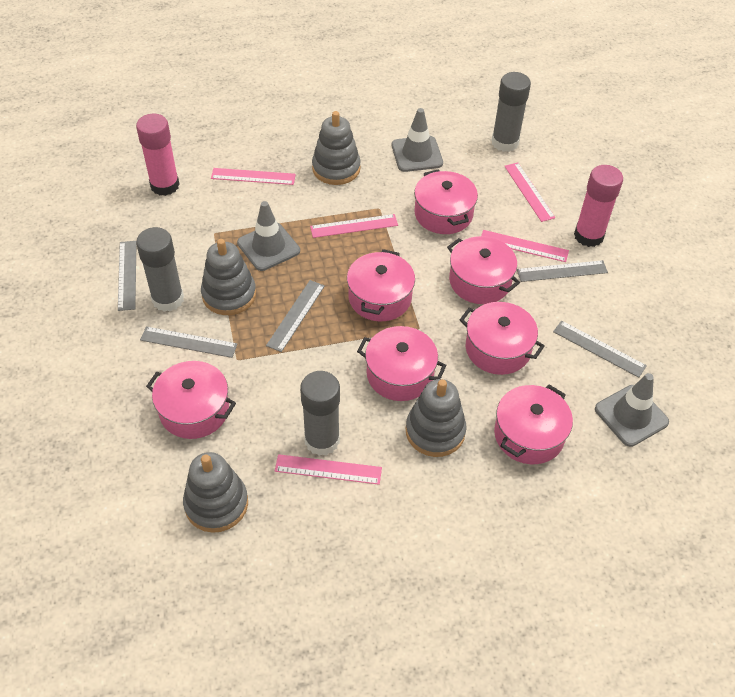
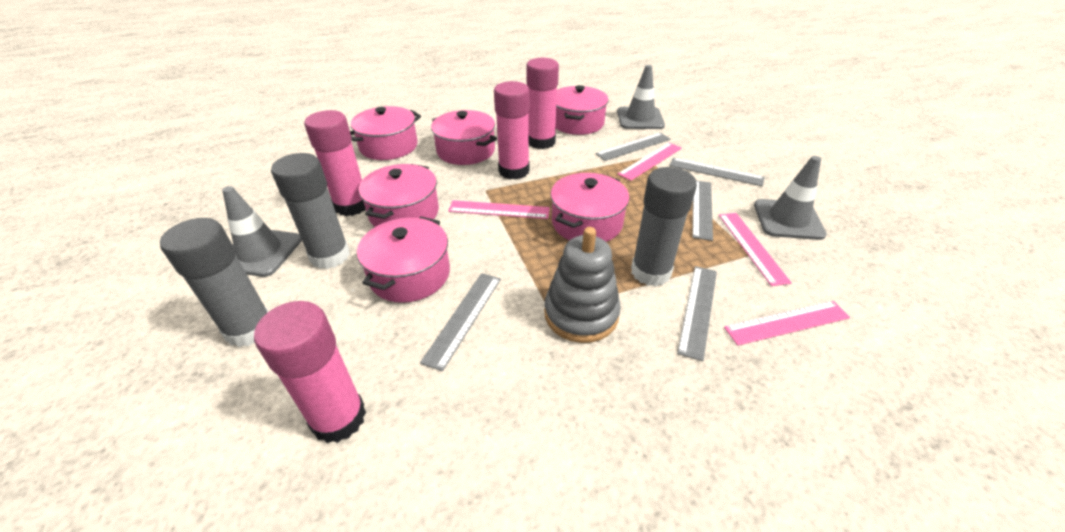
grey stacking toy: 4 -> 1
pink glue stick: 2 -> 4
pink pot: 7 -> 6
pink ruler: 5 -> 4

